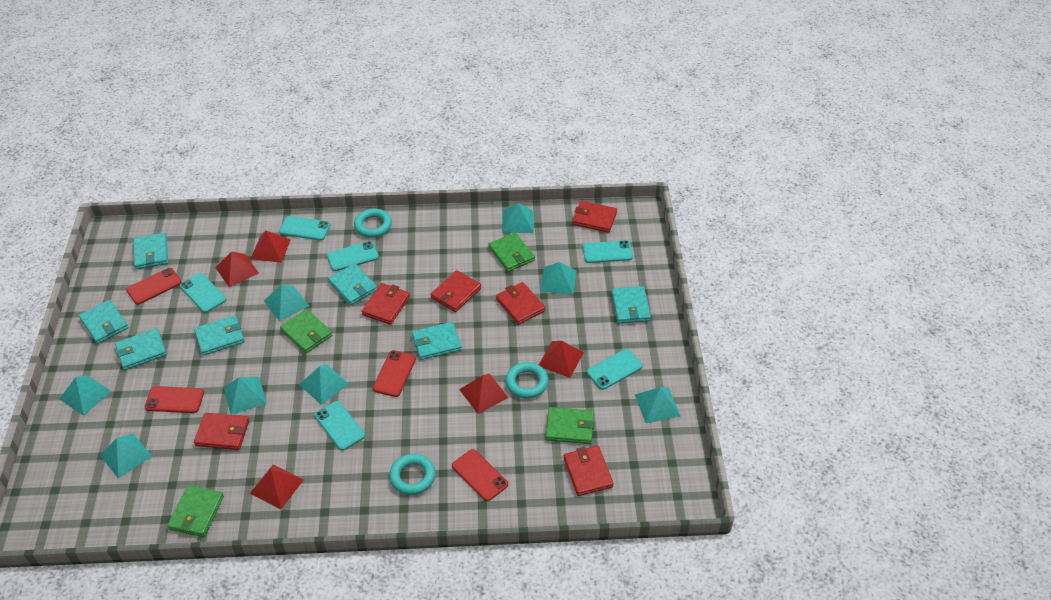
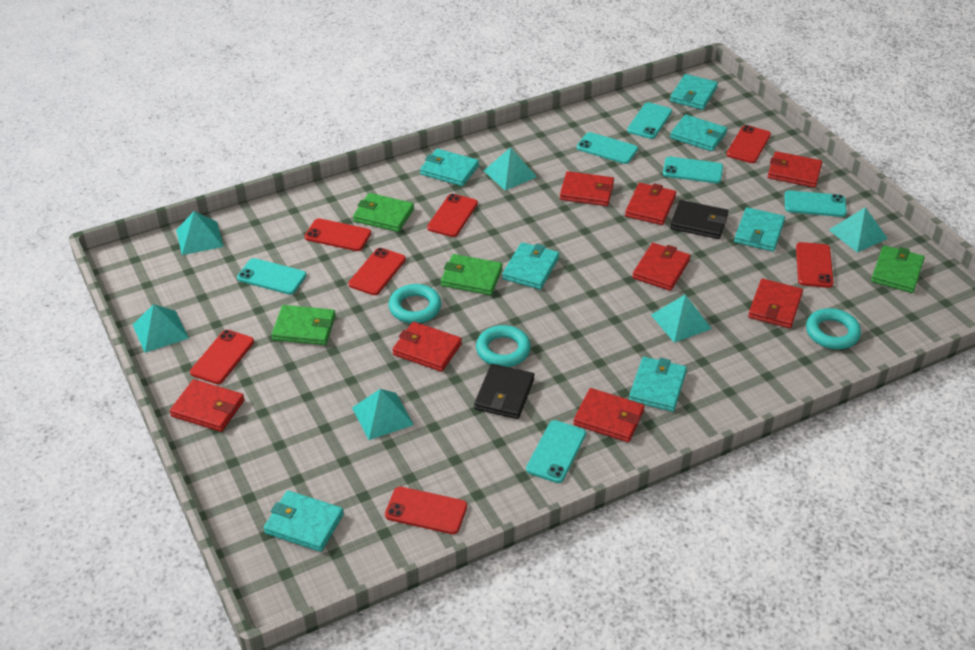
black wallet: 0 -> 2
red phone: 4 -> 7
red pyramid: 5 -> 0
red wallet: 6 -> 8
turquoise pyramid: 8 -> 6

